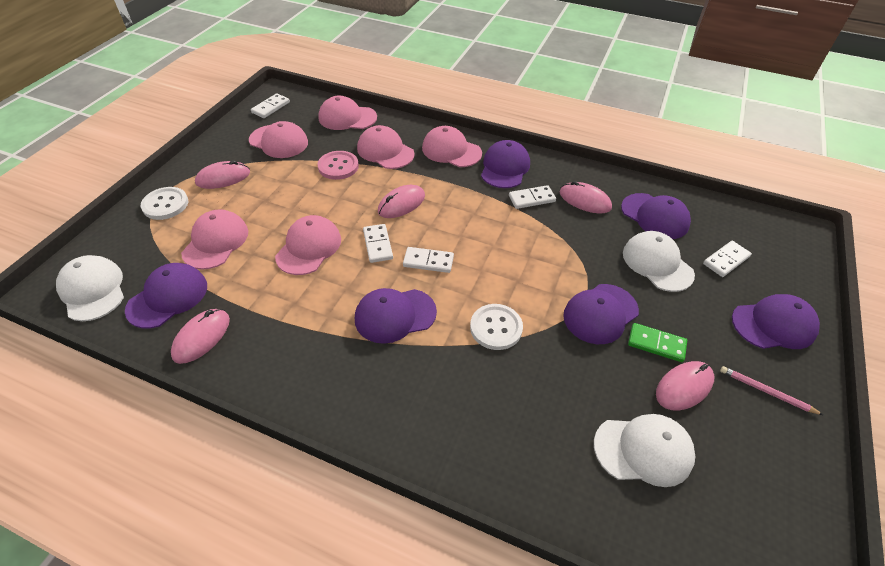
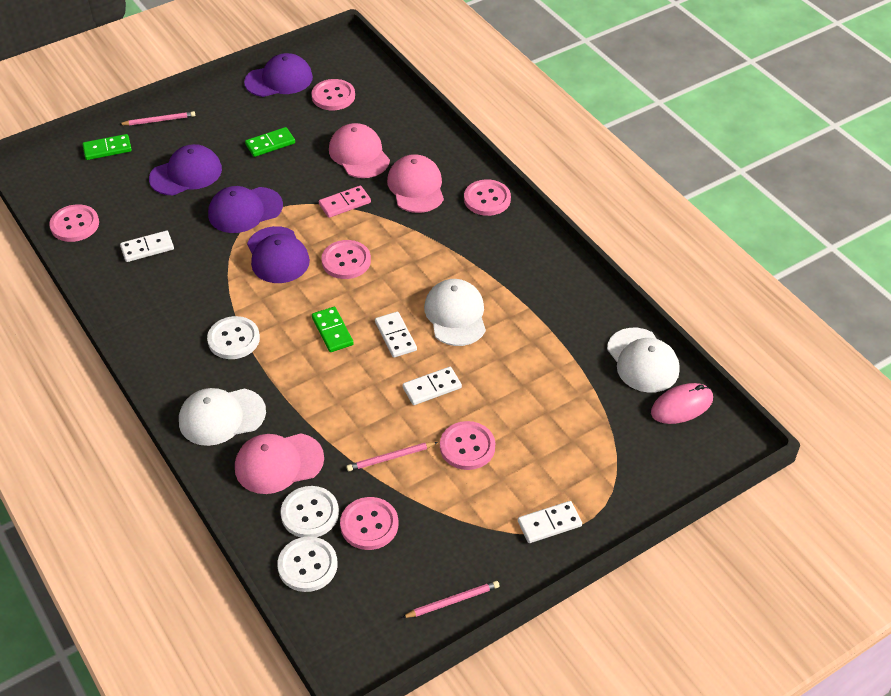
green domino: 1 -> 3
pink button: 1 -> 6
pink cap: 6 -> 3
pink domino: 0 -> 1
pink mouse: 5 -> 1
pink pencil: 1 -> 3
purple cap: 6 -> 4
white button: 2 -> 3
white domino: 5 -> 4

